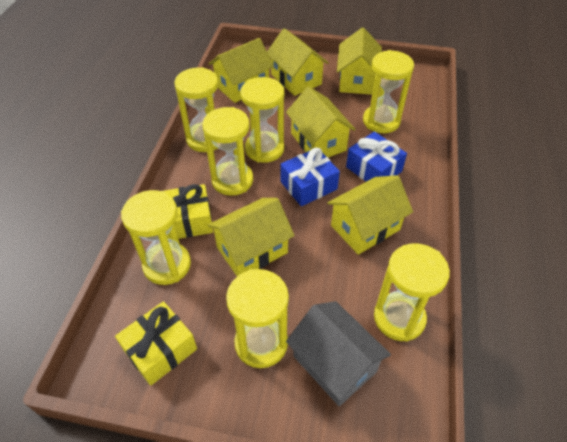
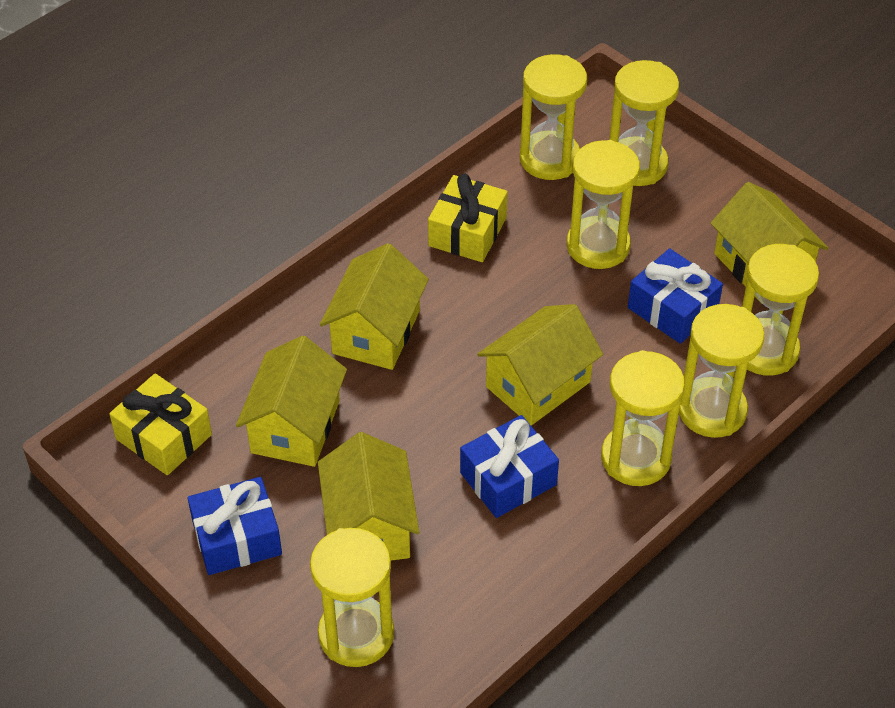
blue gift: 2 -> 3
grey house: 1 -> 0
yellow house: 6 -> 5

